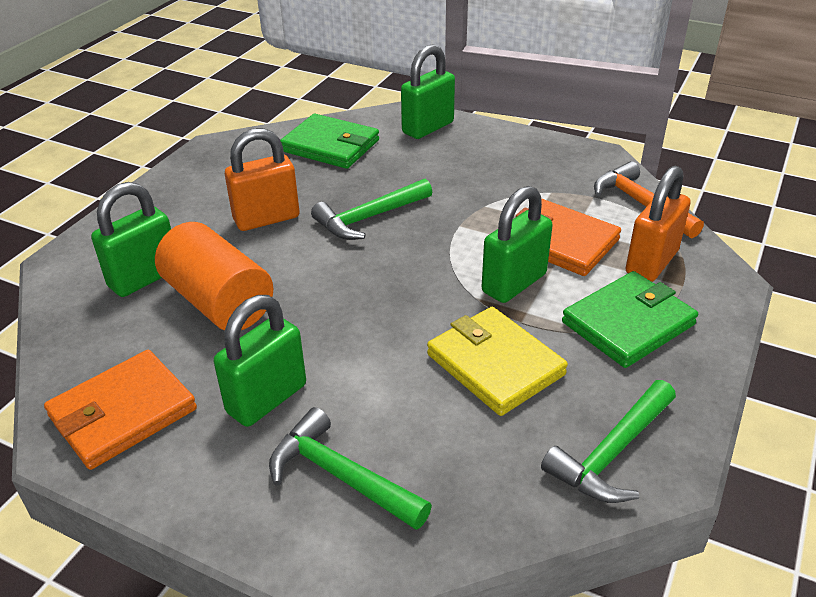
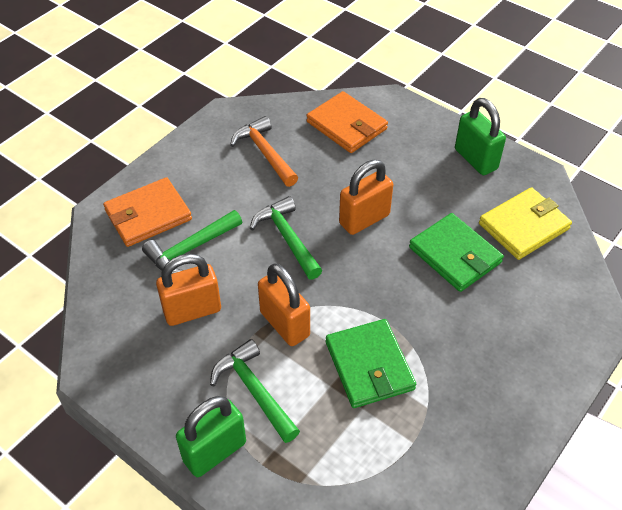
green padlock: 4 -> 2
orange cylinder: 1 -> 0
orange padlock: 2 -> 3

